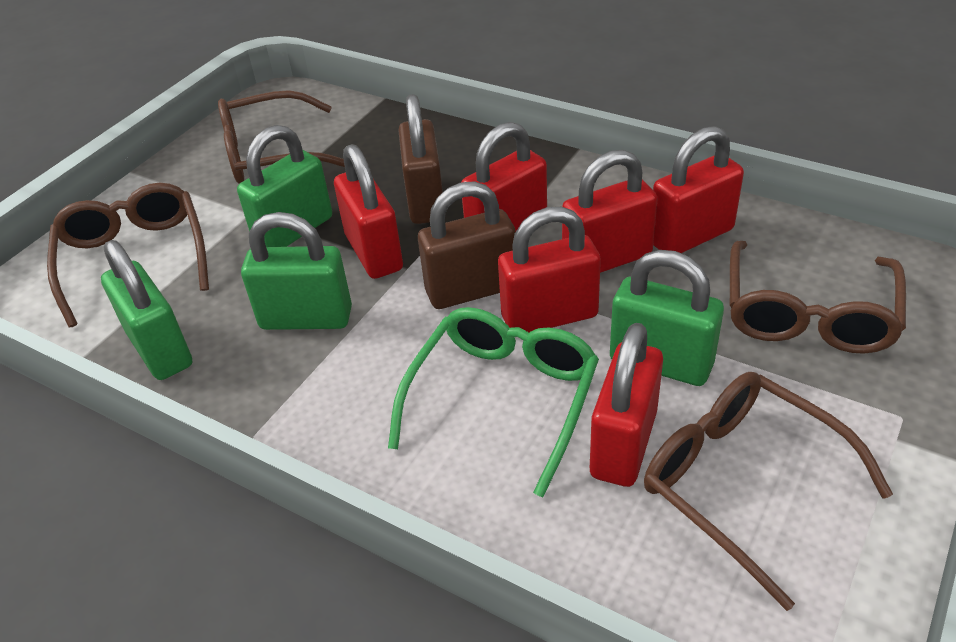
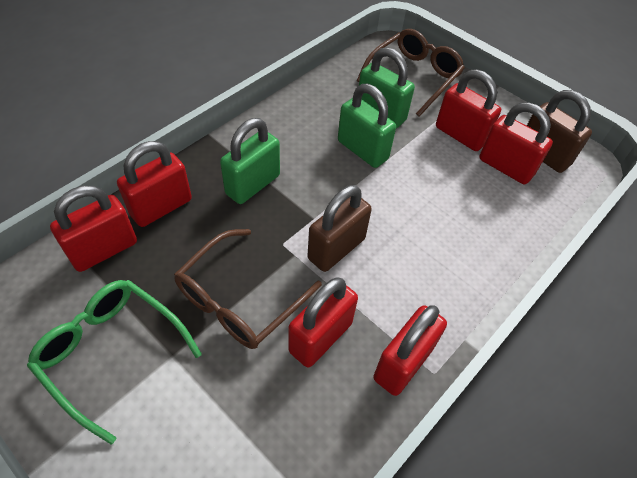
brown glasses: 4 -> 2
green padlock: 4 -> 3

